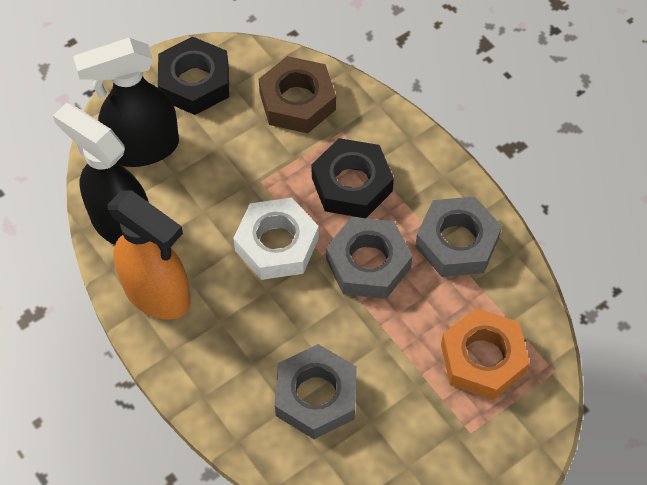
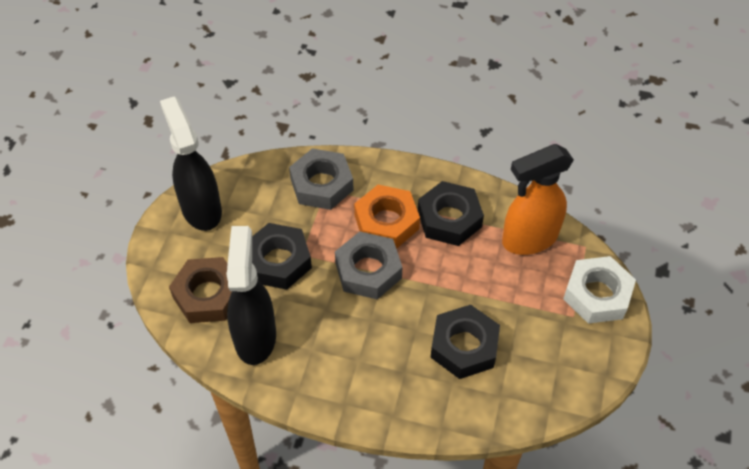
black nut: 2 -> 3
grey nut: 3 -> 2

